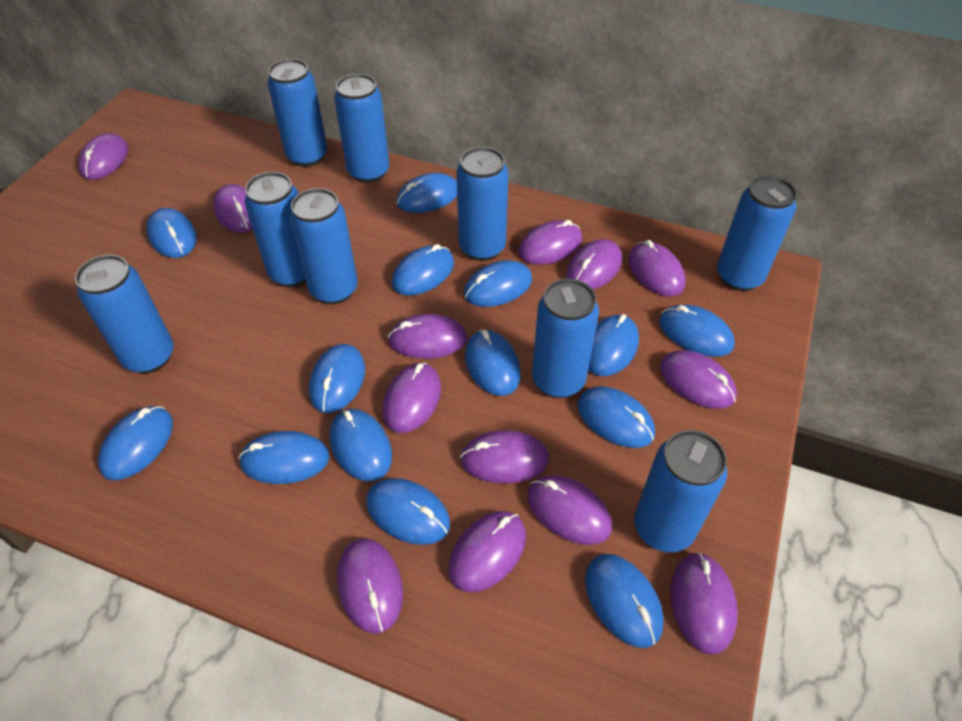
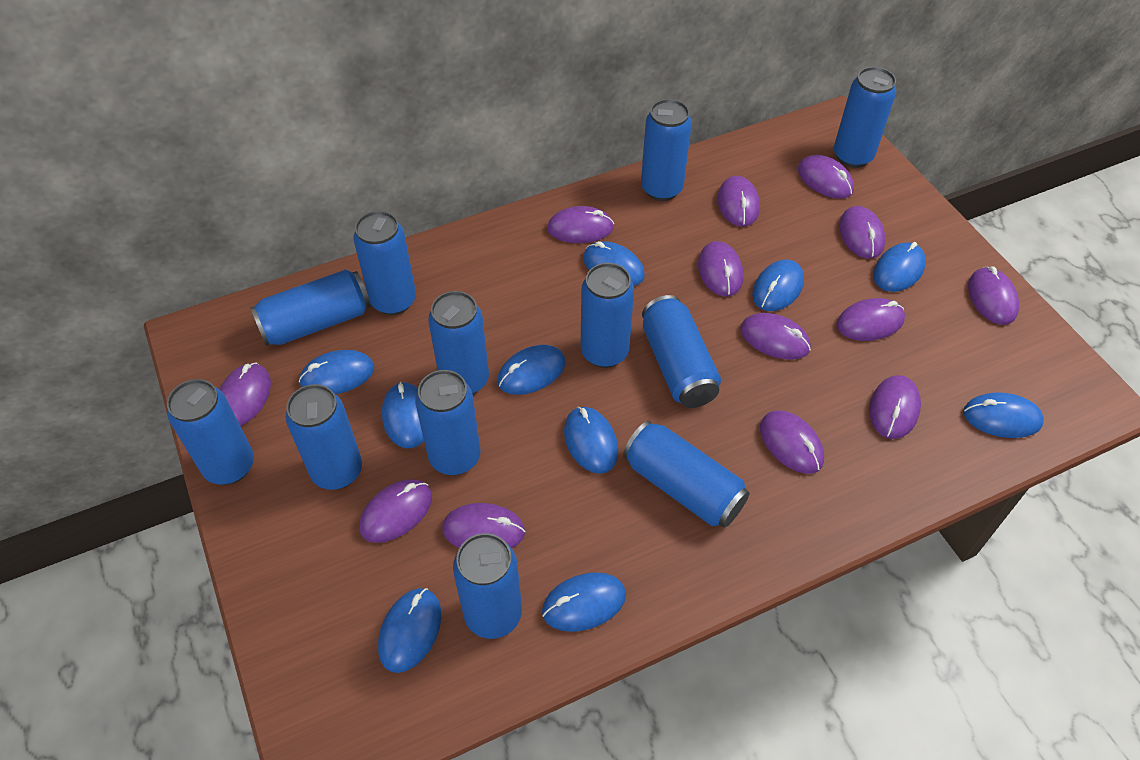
blue can: 9 -> 12
blue mouse: 14 -> 10

